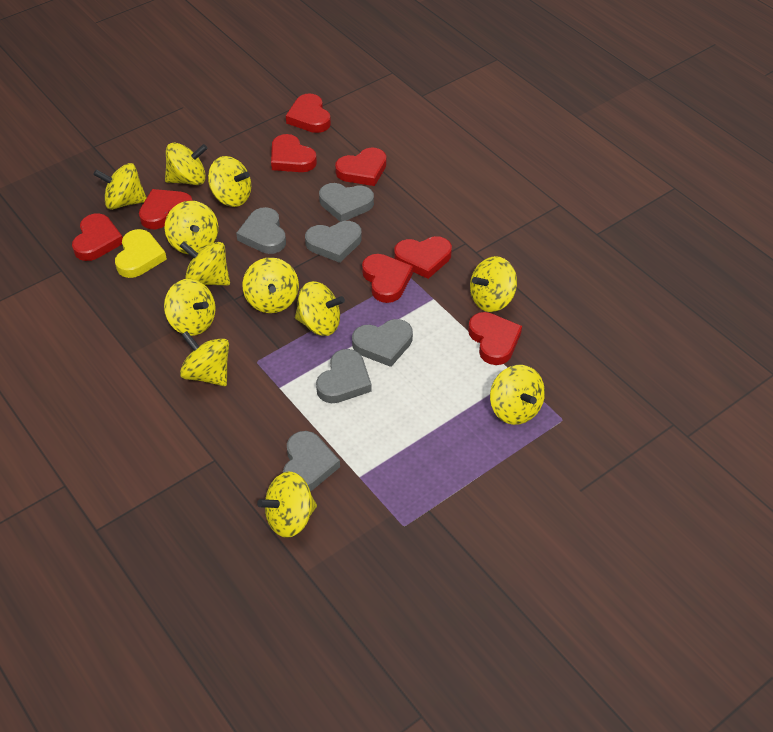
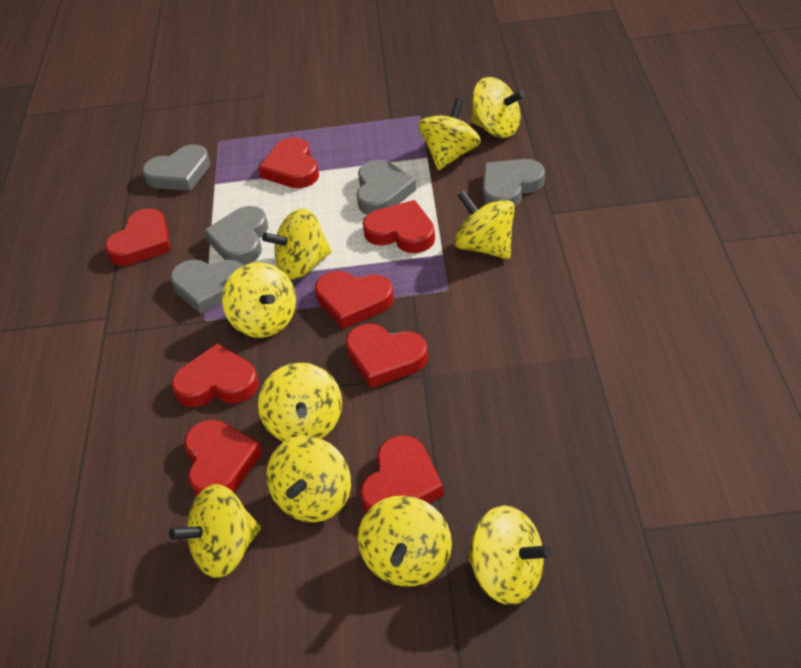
grey heart: 6 -> 5
yellow heart: 1 -> 0
yellow spinning top: 12 -> 10

